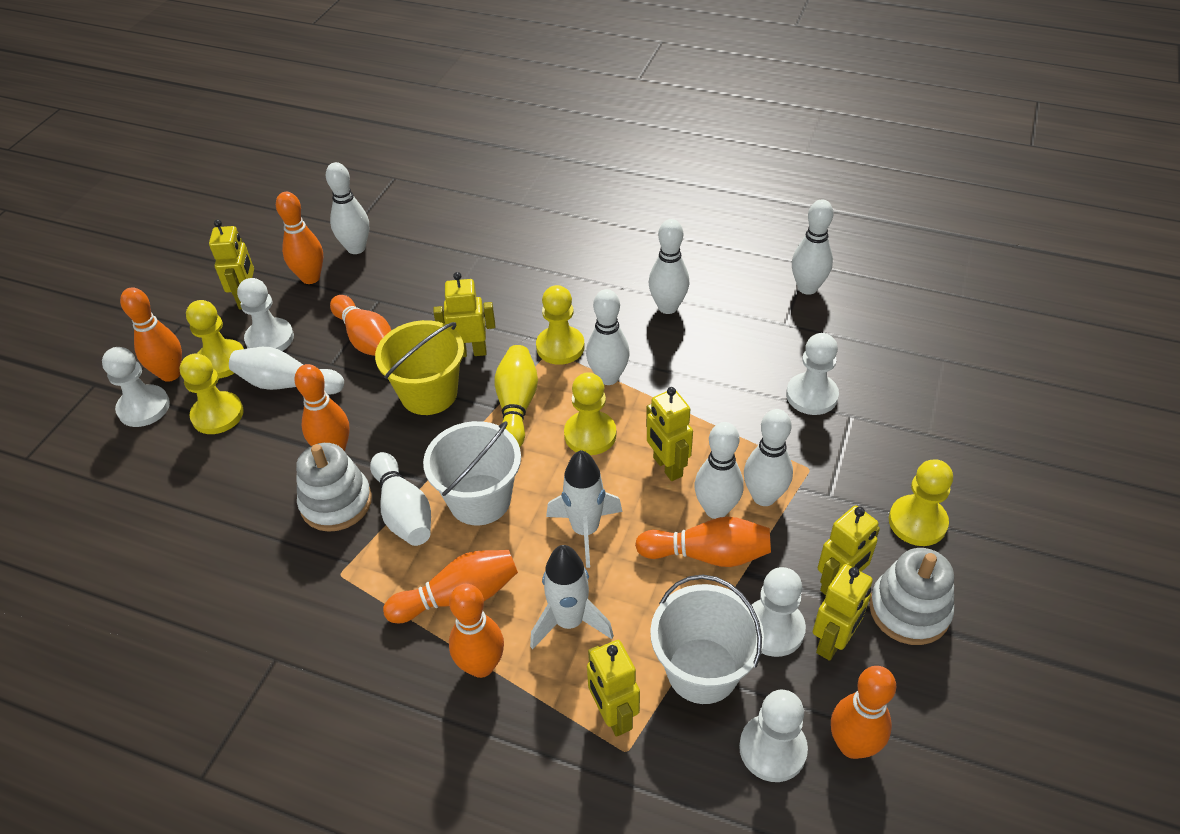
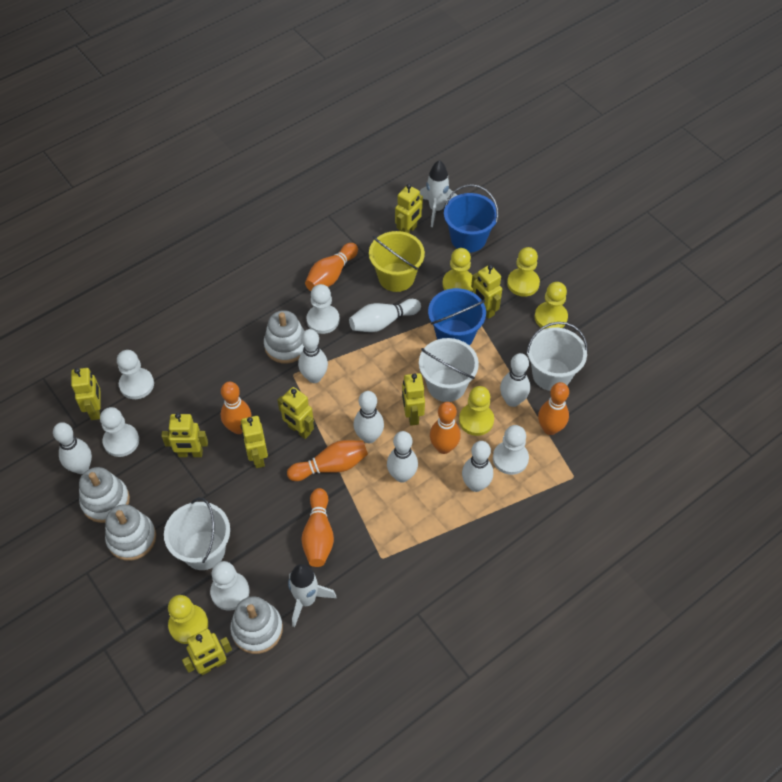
blue bucket: 0 -> 2
orange bowling pin: 8 -> 6
white bowling pin: 8 -> 7
white bucket: 2 -> 3
white stacking toy: 2 -> 4
yellow bowling pin: 1 -> 0
yellow robot: 6 -> 8

